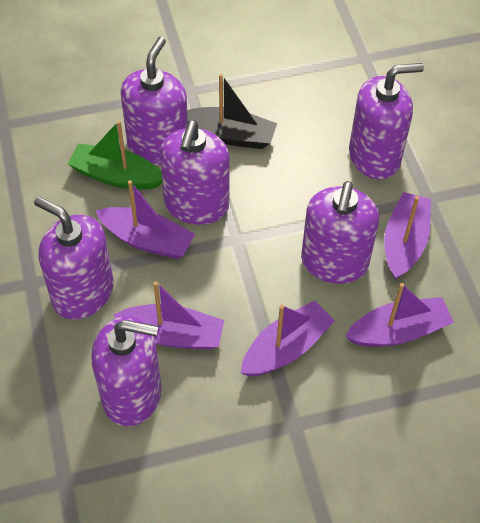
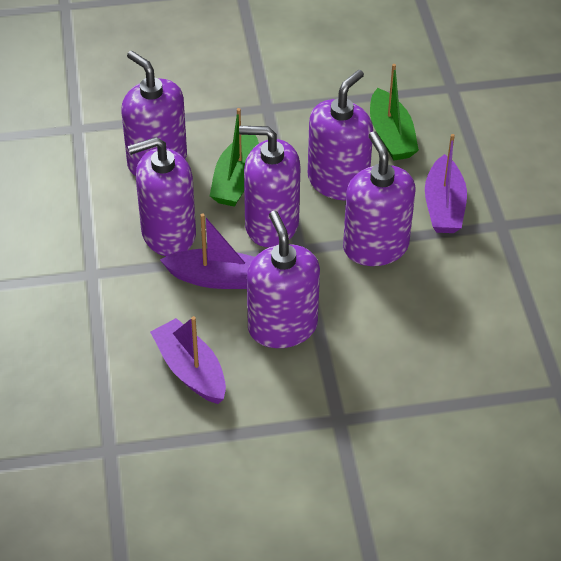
black boat: 1 -> 0
green boat: 1 -> 2
purple boat: 5 -> 3

